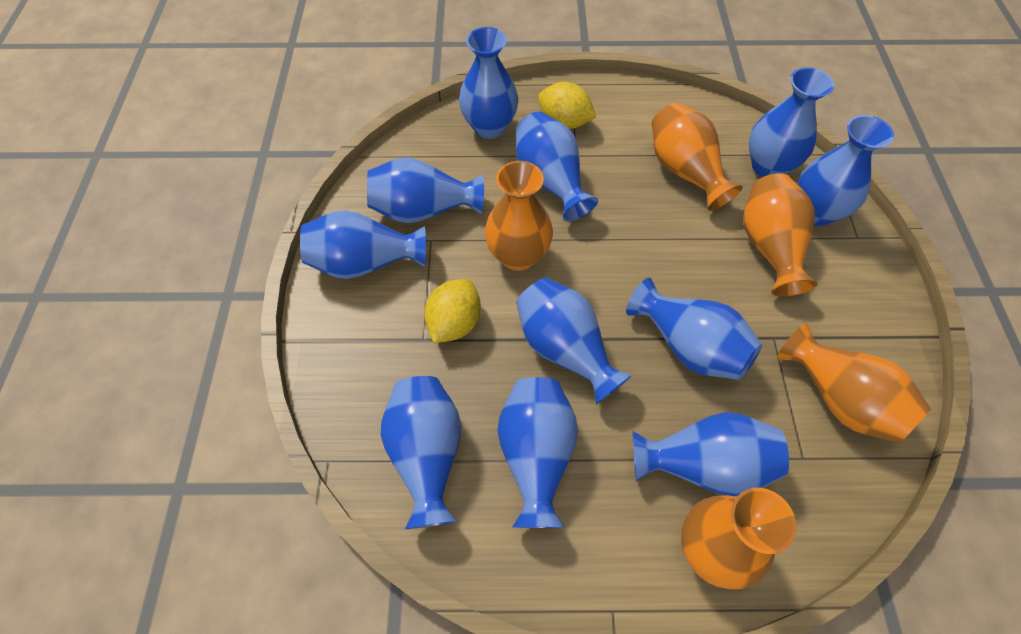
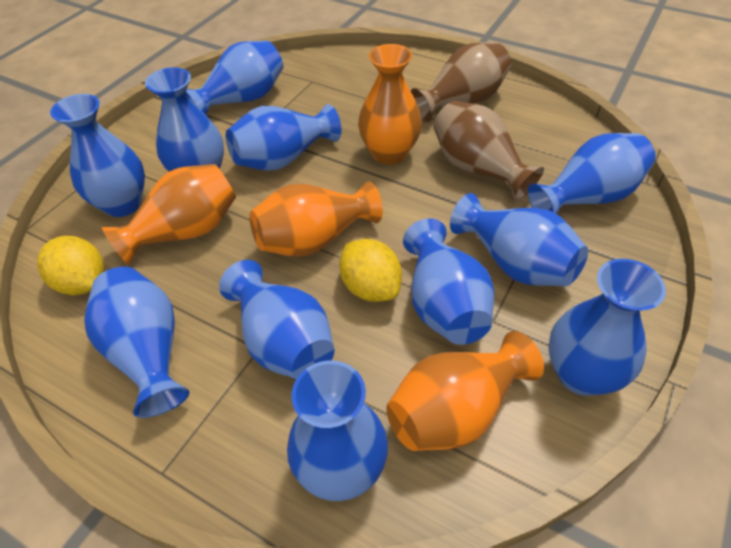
brown vase: 0 -> 2
orange vase: 5 -> 4

